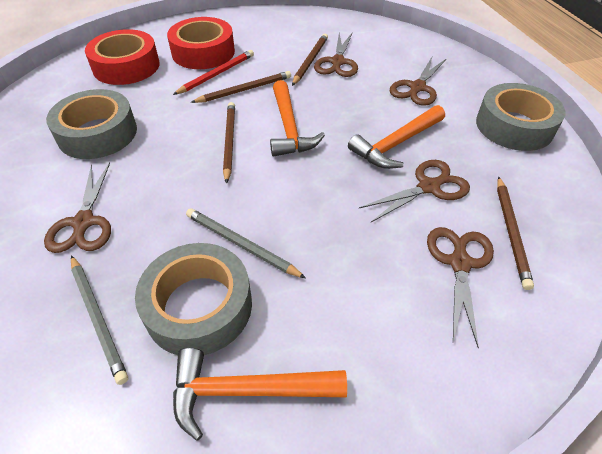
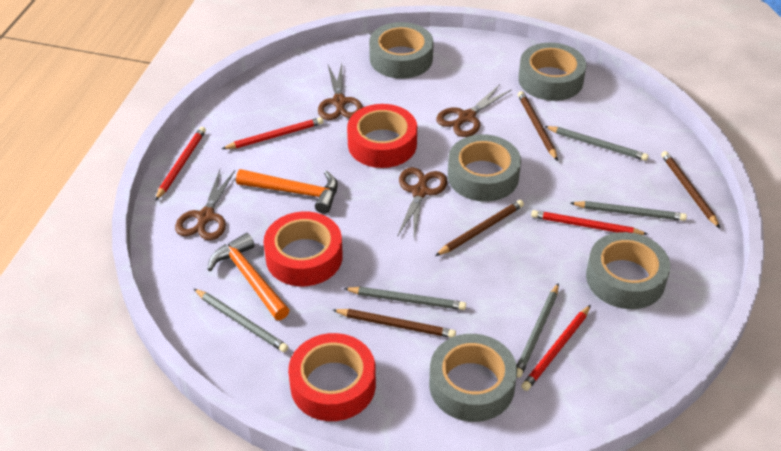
brown scissors: 5 -> 4
grey pencil: 2 -> 5
grey tape: 3 -> 5
orange hammer: 3 -> 2
red pencil: 1 -> 4
red tape: 2 -> 3

